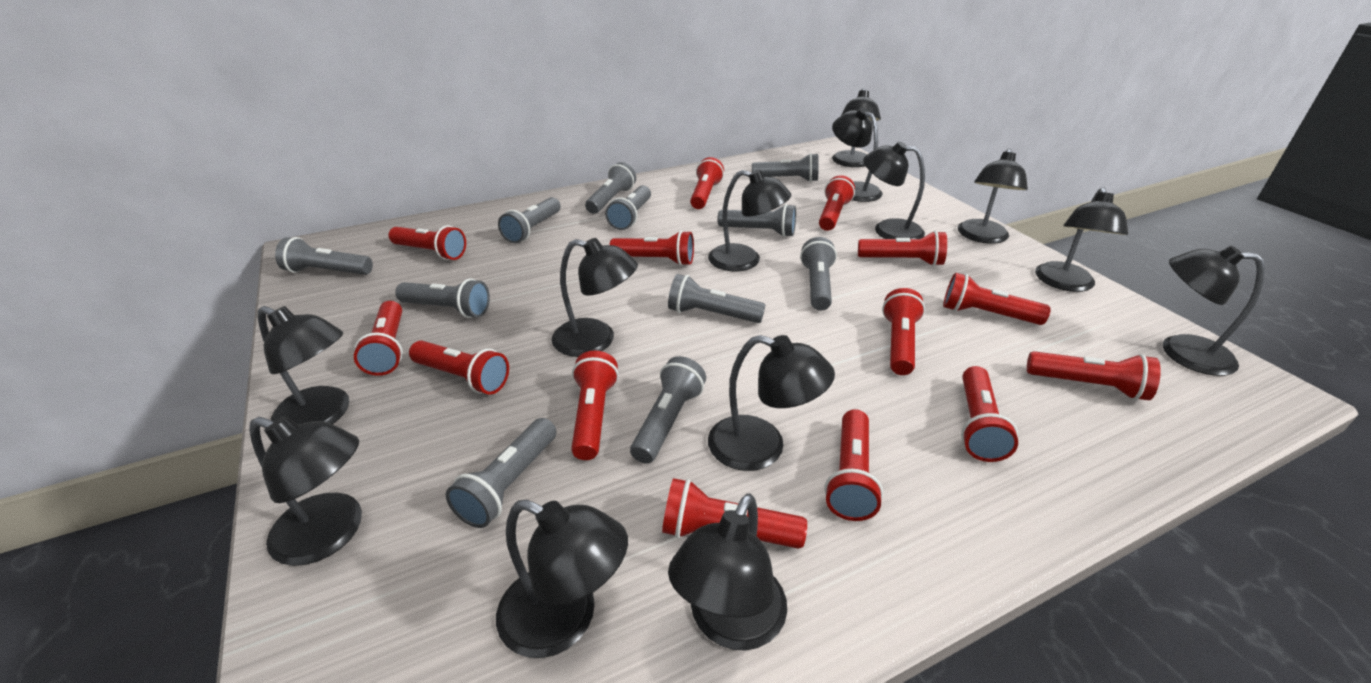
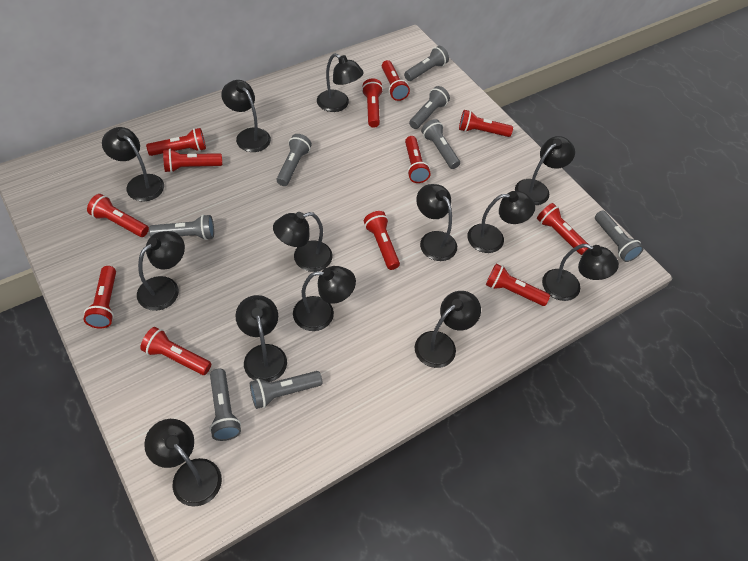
grey flashlight: 11 -> 8
red flashlight: 14 -> 12

